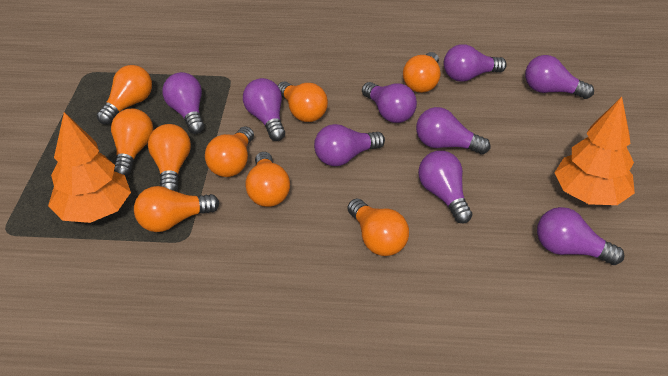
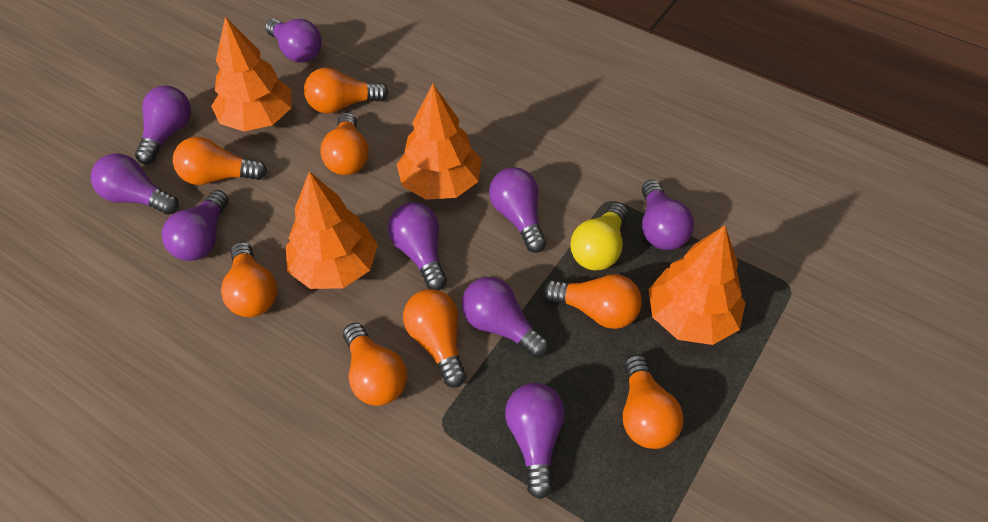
orange light bulb: 9 -> 8
orange tree: 2 -> 4
yellow light bulb: 0 -> 1

